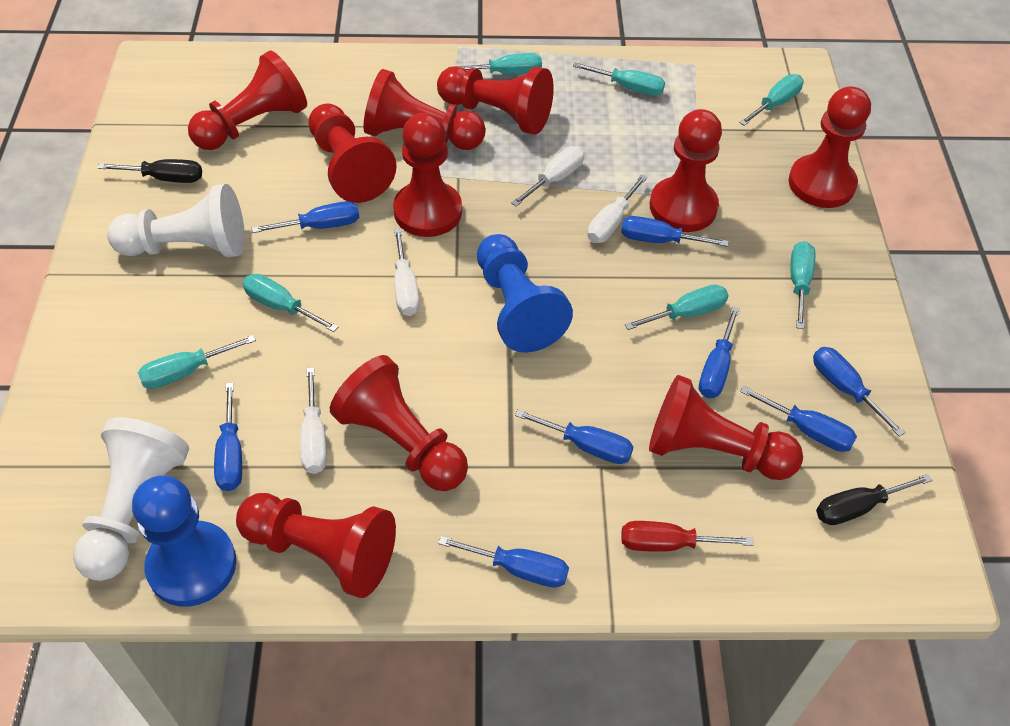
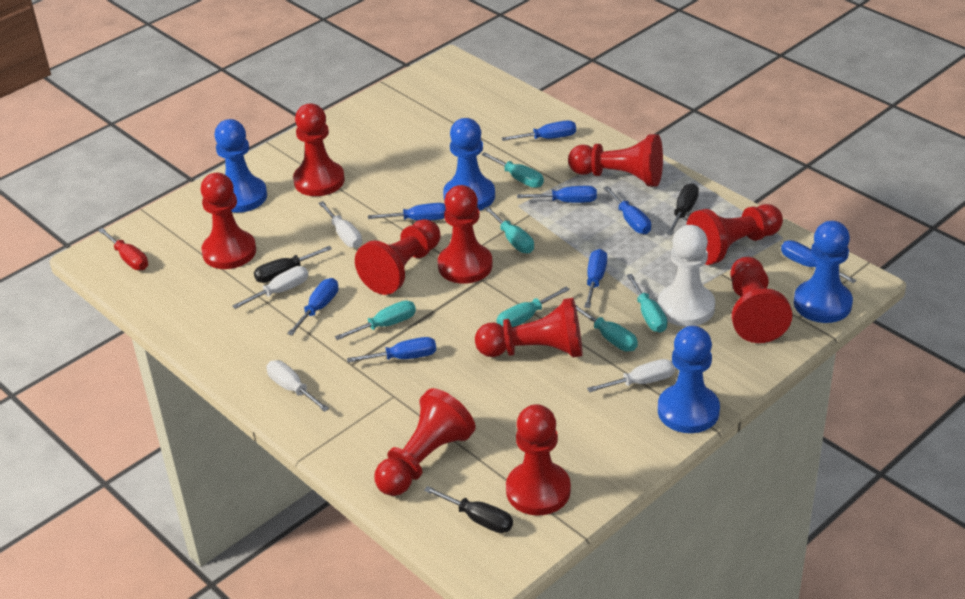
black screwdriver: 2 -> 3
blue pawn: 2 -> 4
turquoise screwdriver: 7 -> 6
white pawn: 2 -> 1

